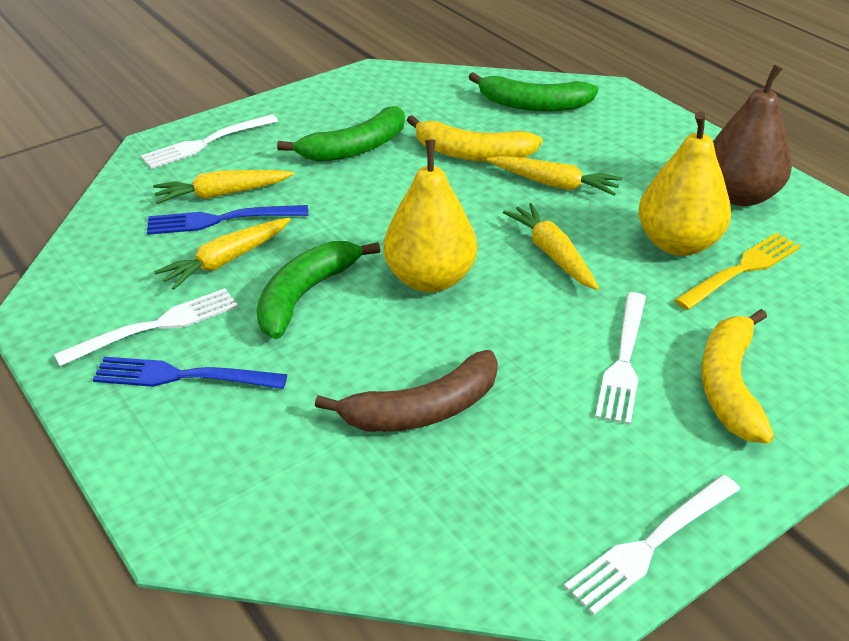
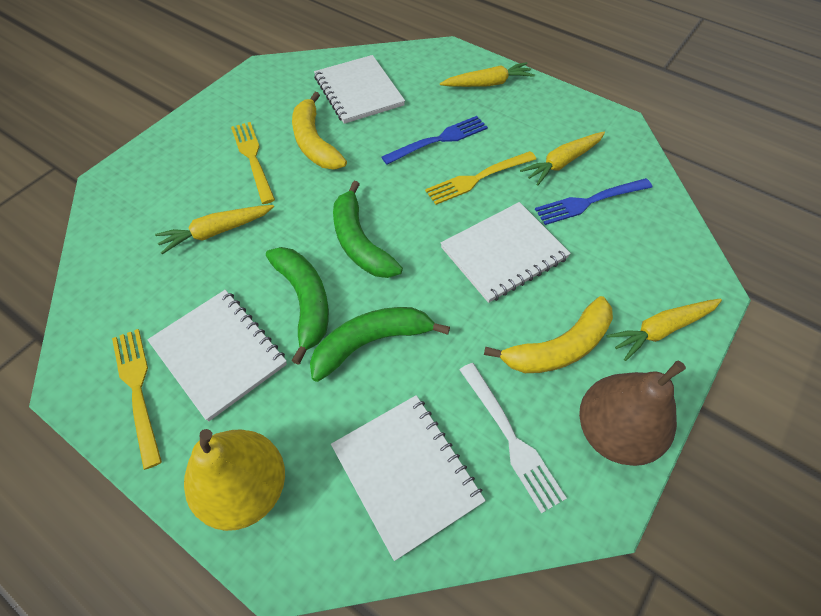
brown banana: 1 -> 0
white fork: 4 -> 1
white notebook: 0 -> 4
yellow fork: 1 -> 3
yellow pear: 2 -> 1

